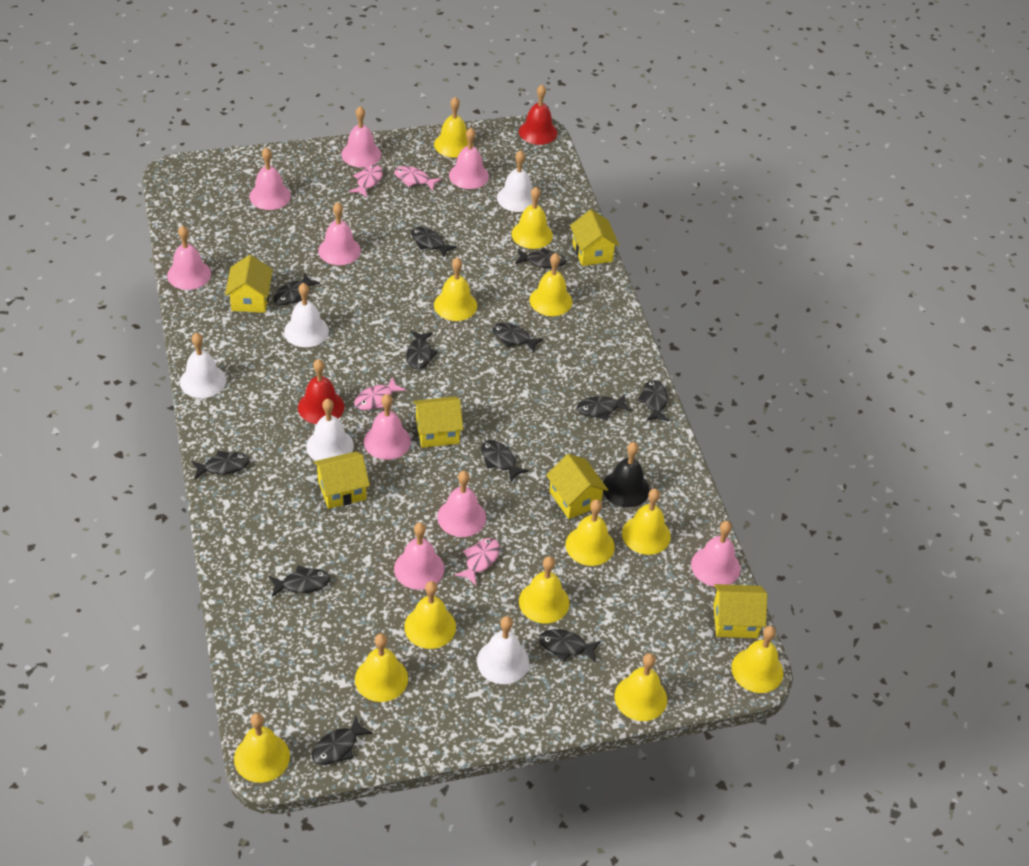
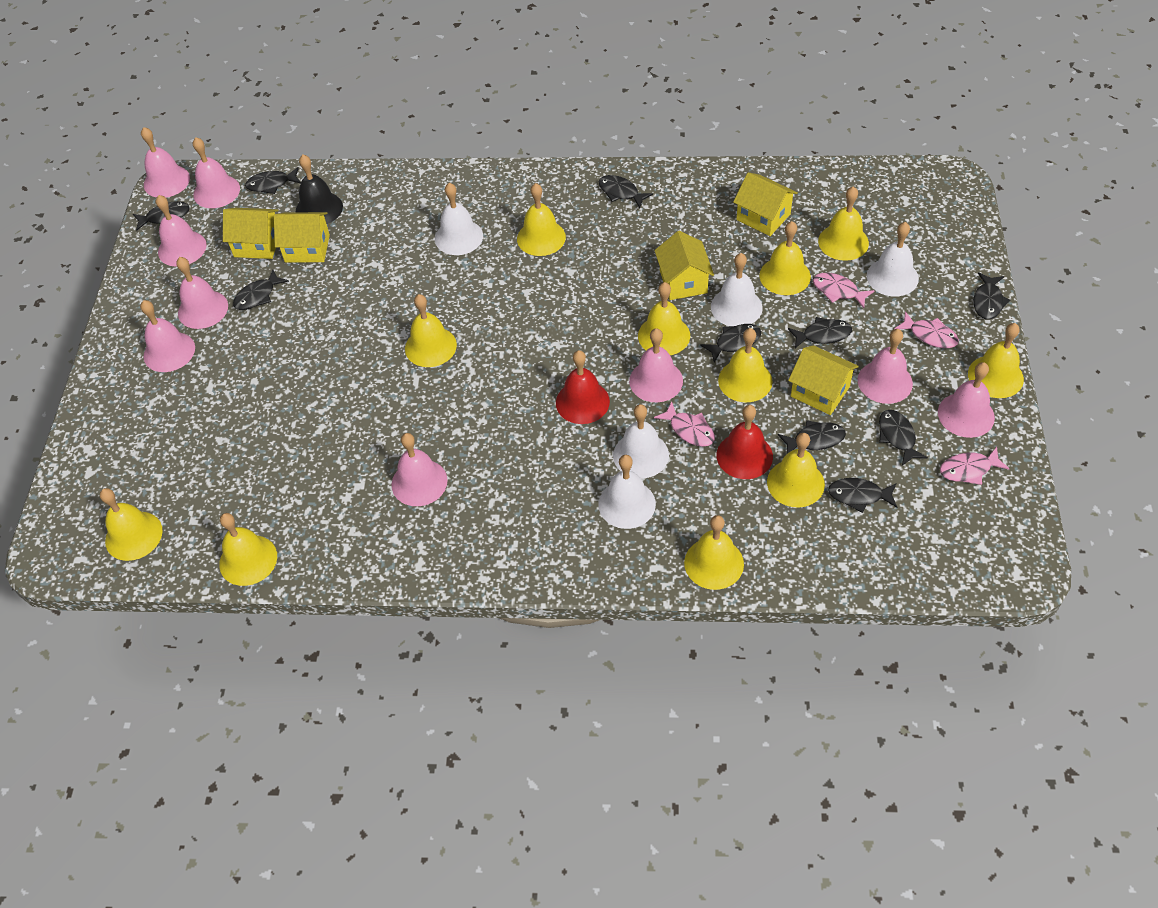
black fish: 12 -> 10
yellow bell: 12 -> 11
yellow house: 6 -> 5

